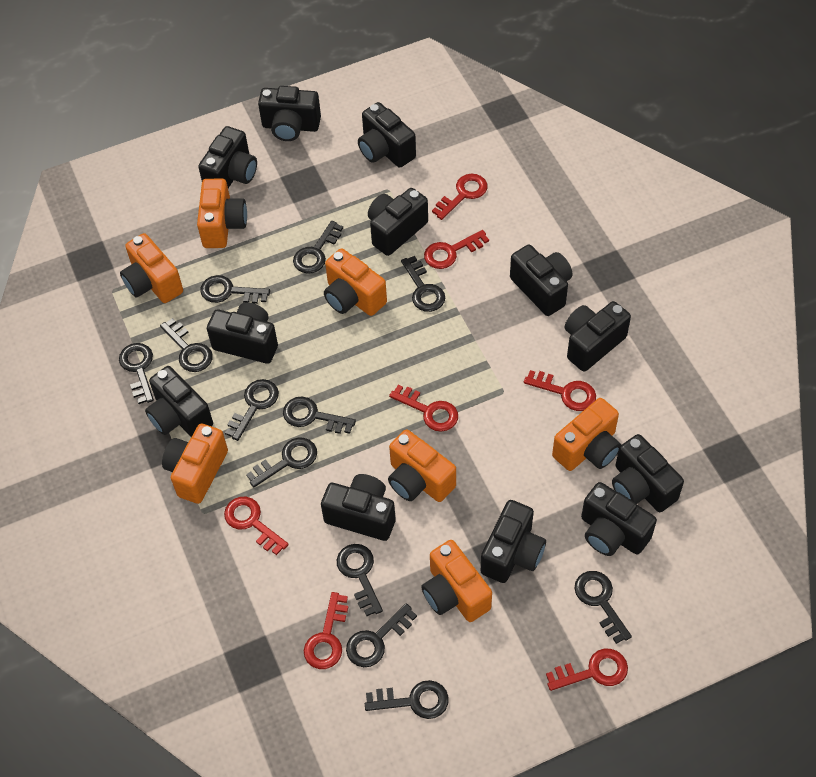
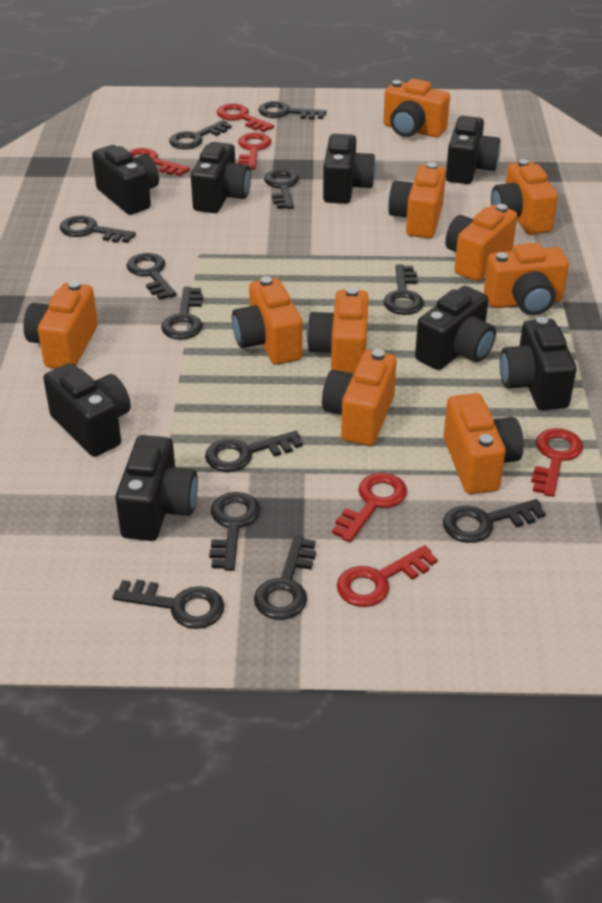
black camera: 12 -> 8
orange camera: 7 -> 10
red key: 7 -> 6

